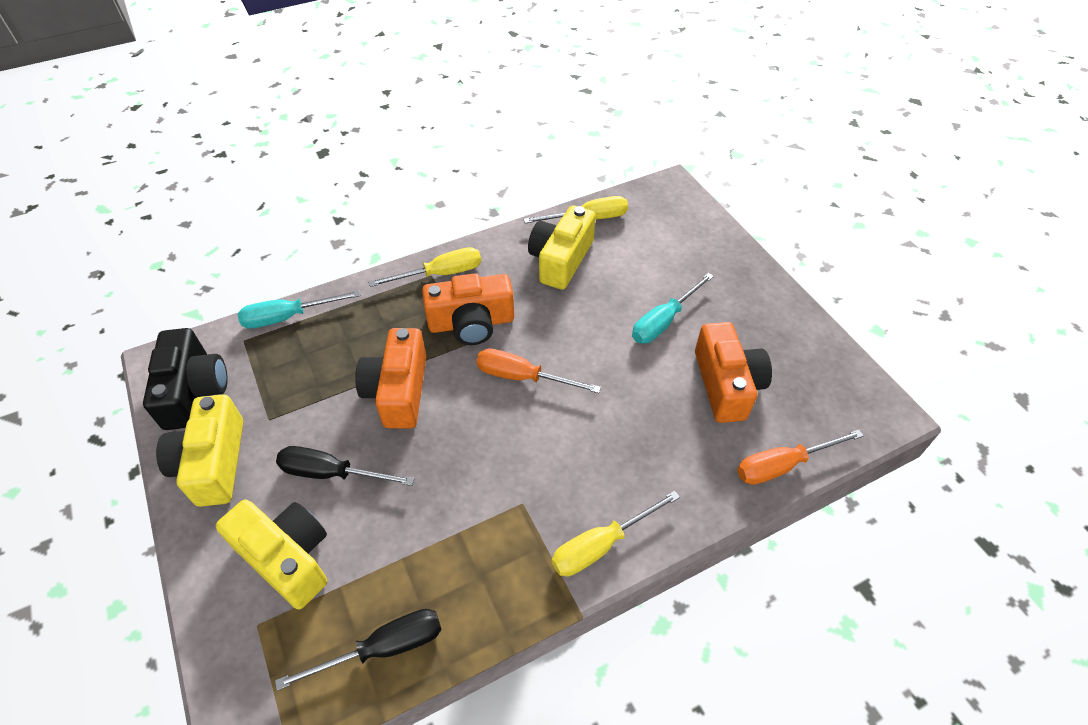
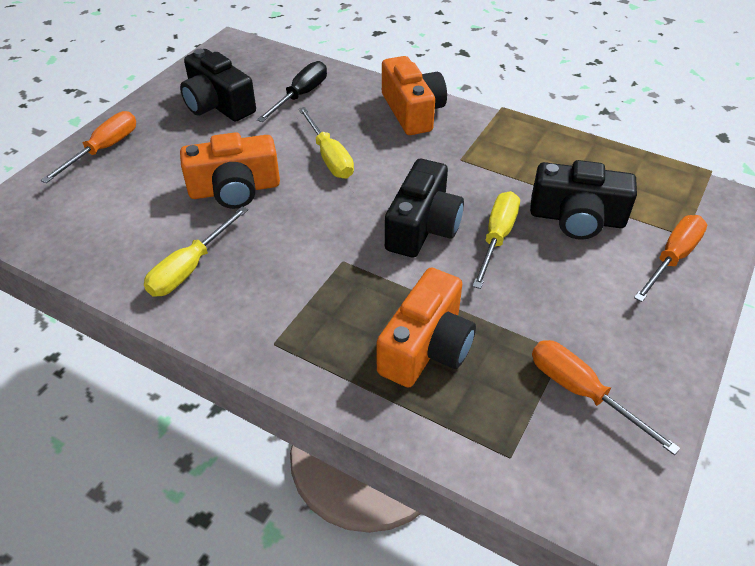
black camera: 1 -> 3
black screwdriver: 2 -> 1
orange screwdriver: 2 -> 3
turquoise screwdriver: 2 -> 0
yellow camera: 3 -> 0

